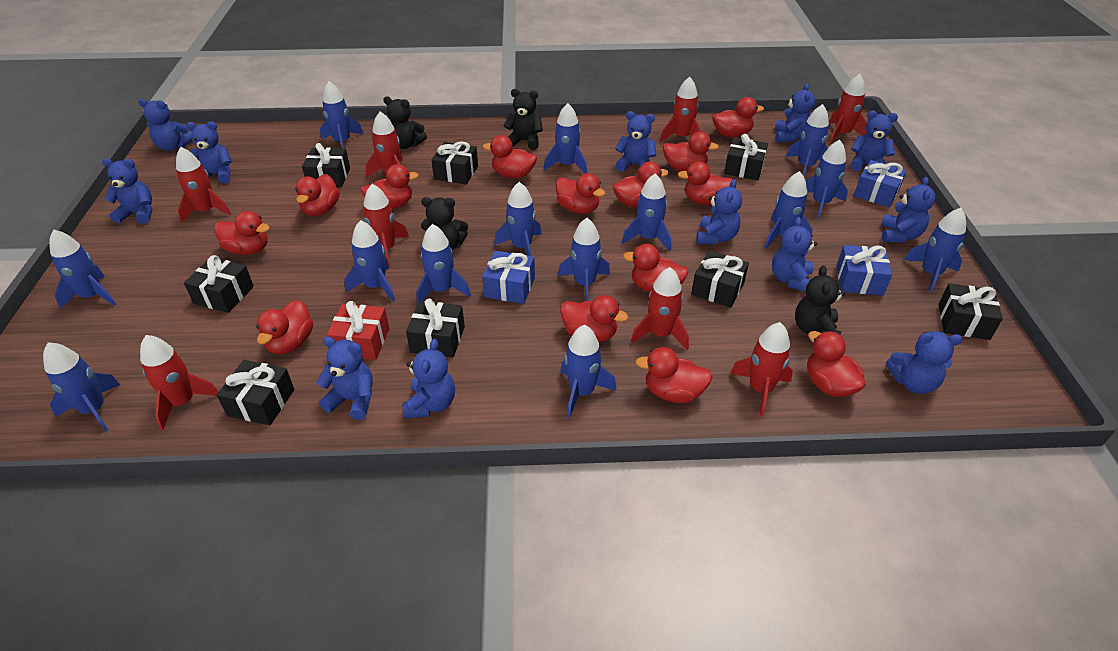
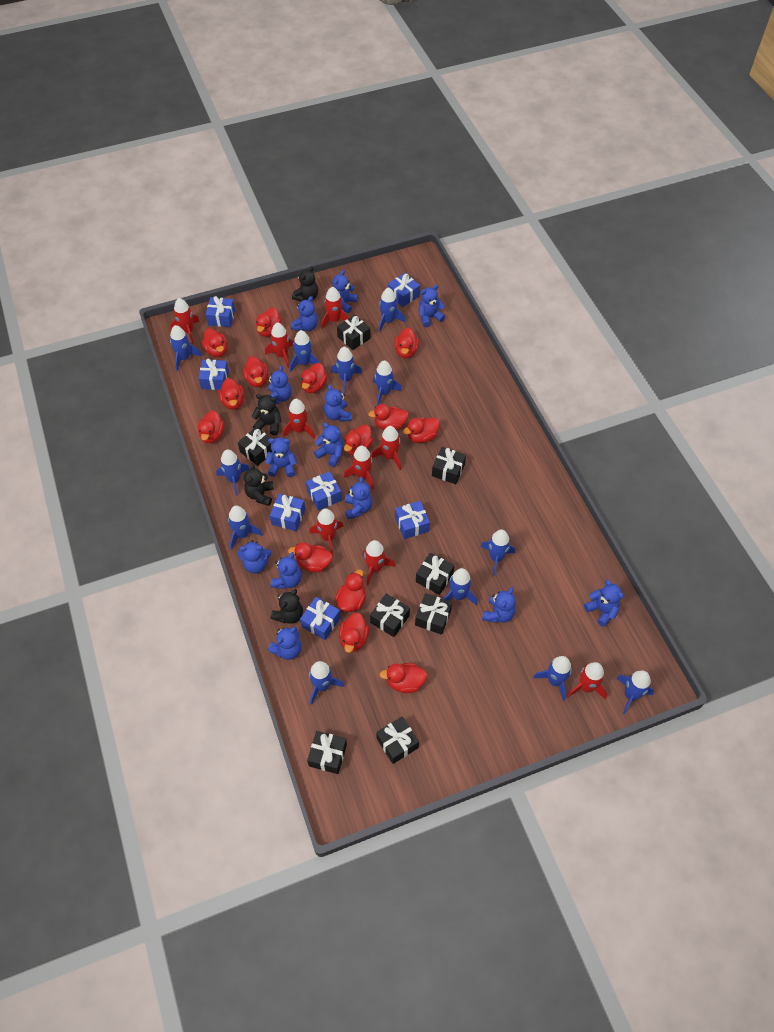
blue gift: 3 -> 7
blue rocket: 14 -> 12
blue teddy bear: 12 -> 13
red gift: 1 -> 0
red rocket: 8 -> 9

